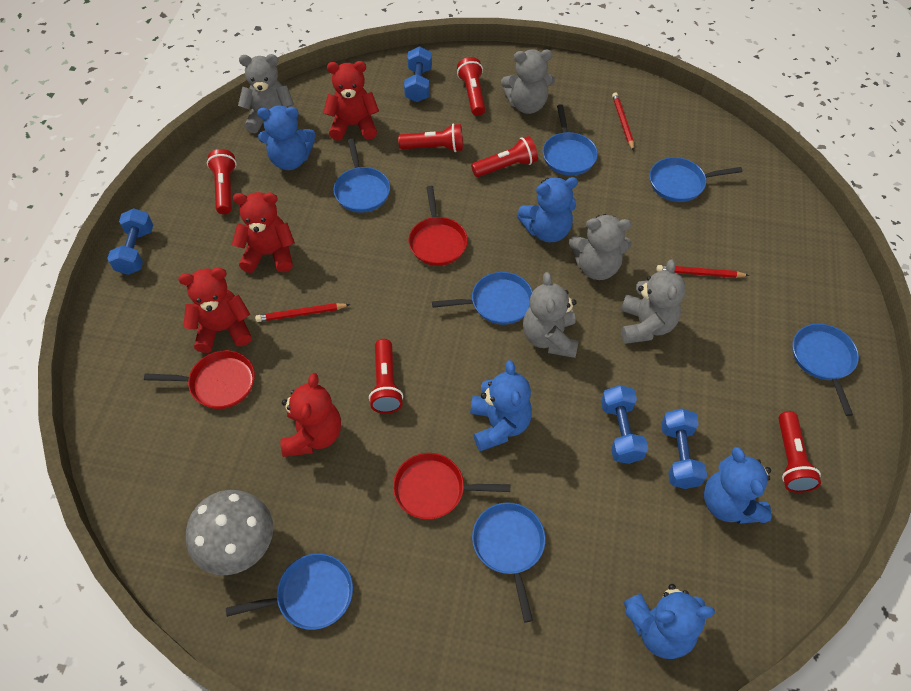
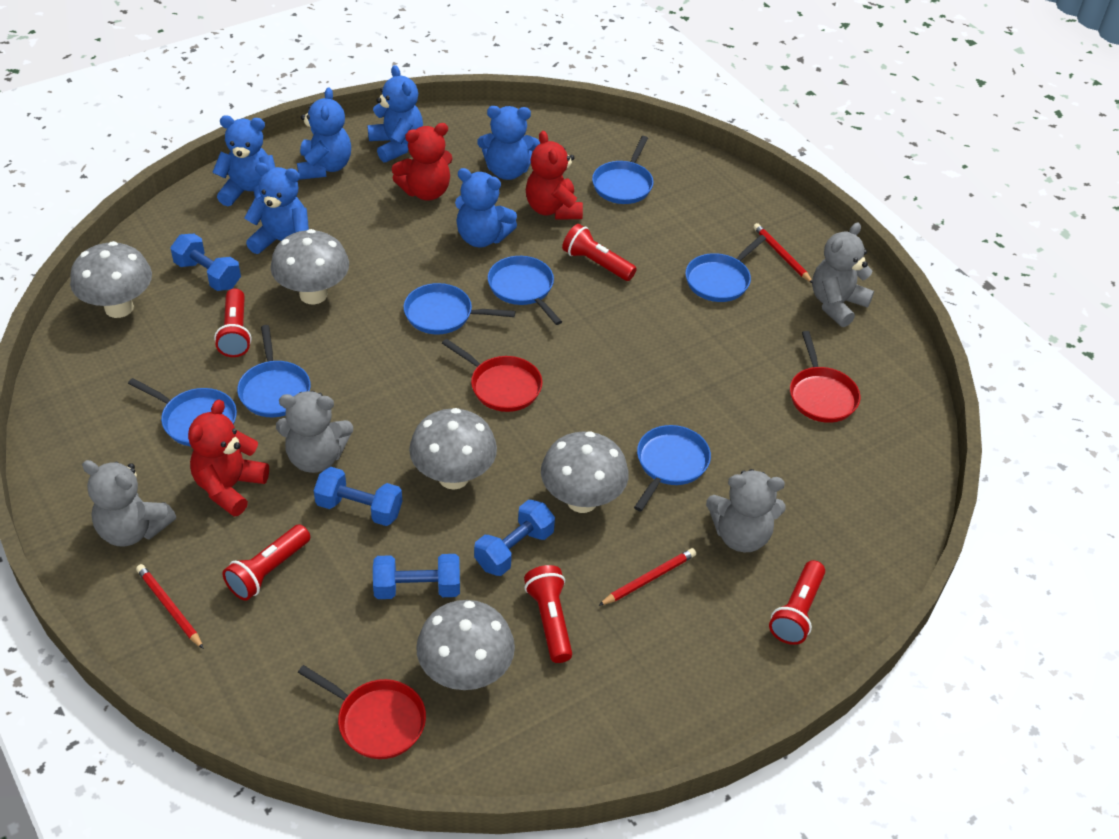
blue teddy bear: 5 -> 6
grey mushroom: 1 -> 5
grey teddy bear: 5 -> 4
red flashlight: 6 -> 5
red teddy bear: 4 -> 3

